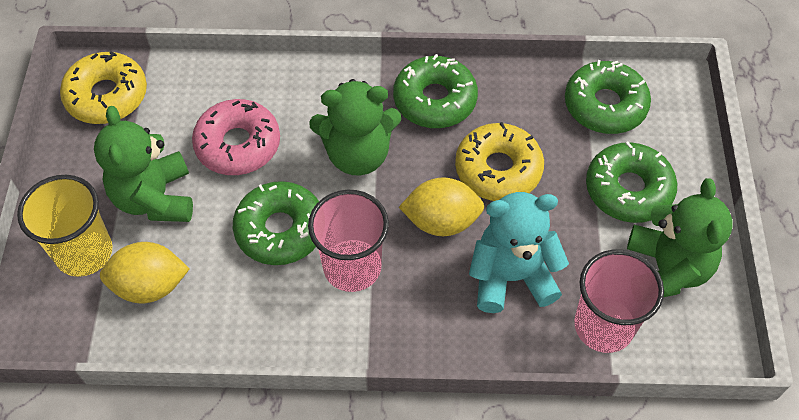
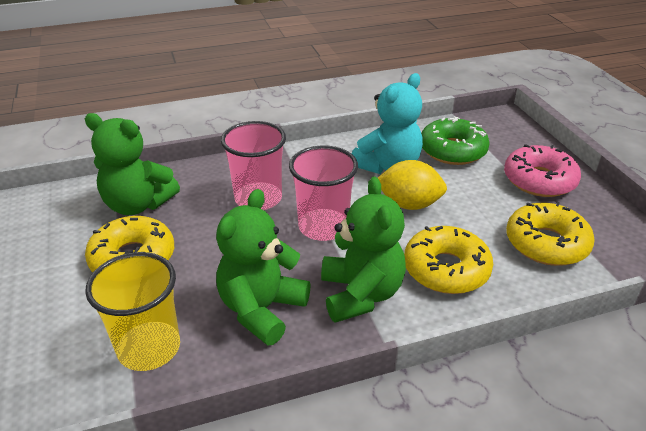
green donut: 4 -> 1
yellow donut: 2 -> 3
yellow lemon: 2 -> 1

